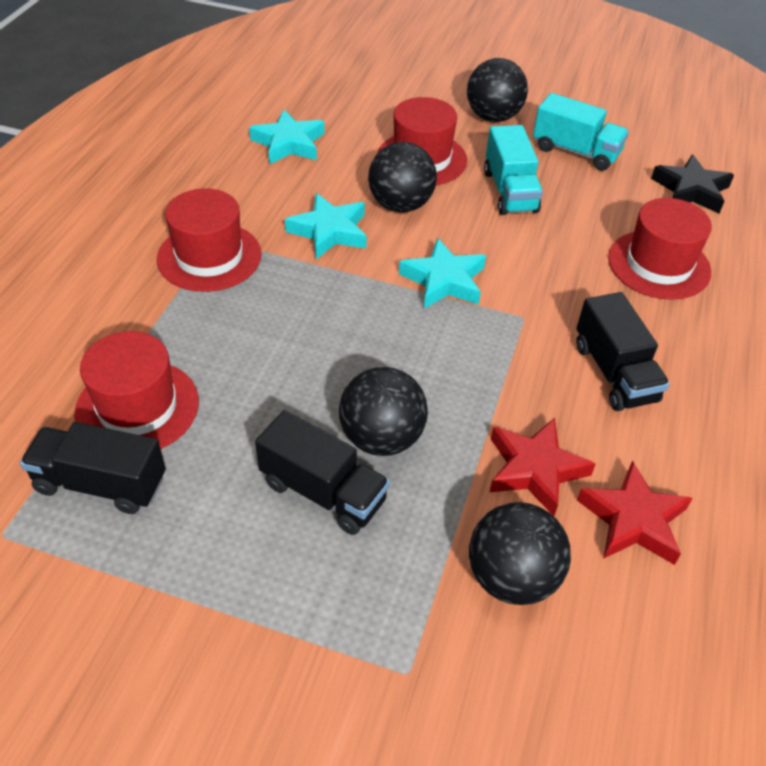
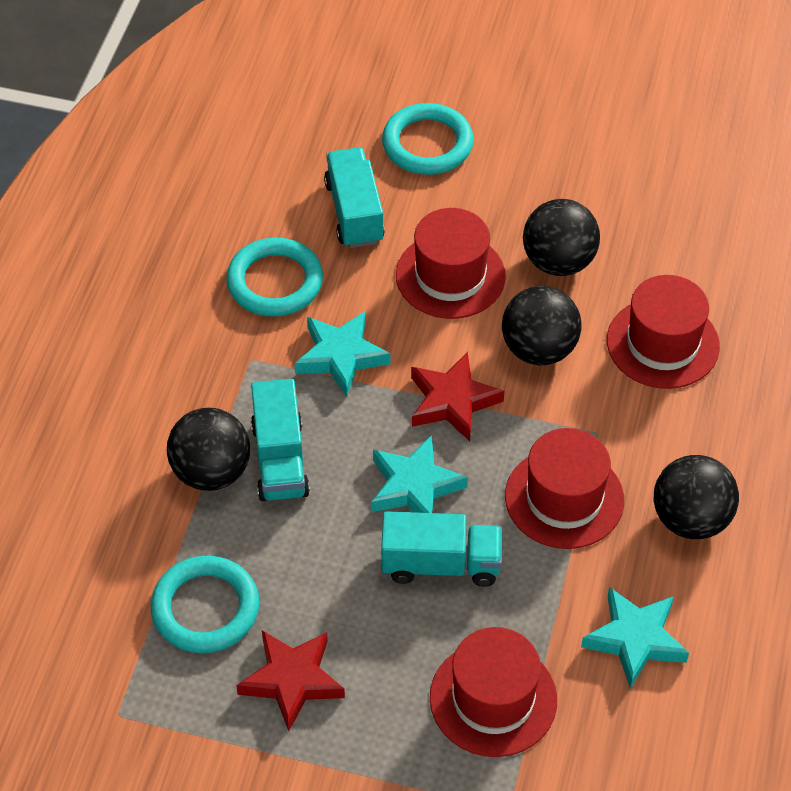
black star: 1 -> 0
black truck: 3 -> 0
turquoise ring: 0 -> 3
turquoise truck: 2 -> 3

